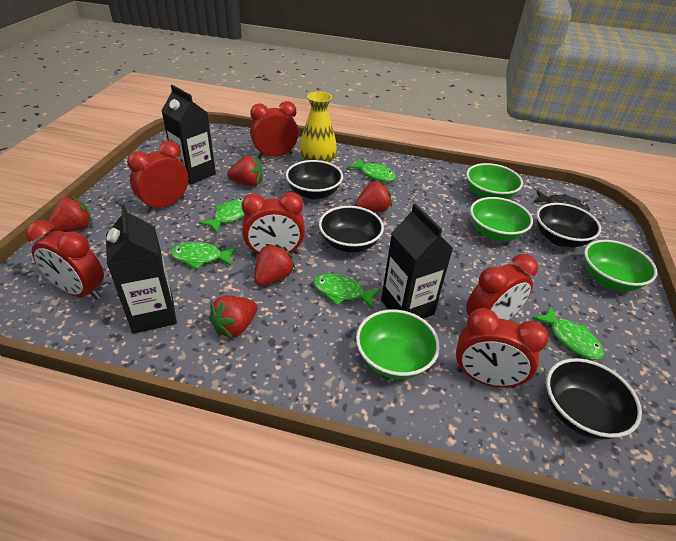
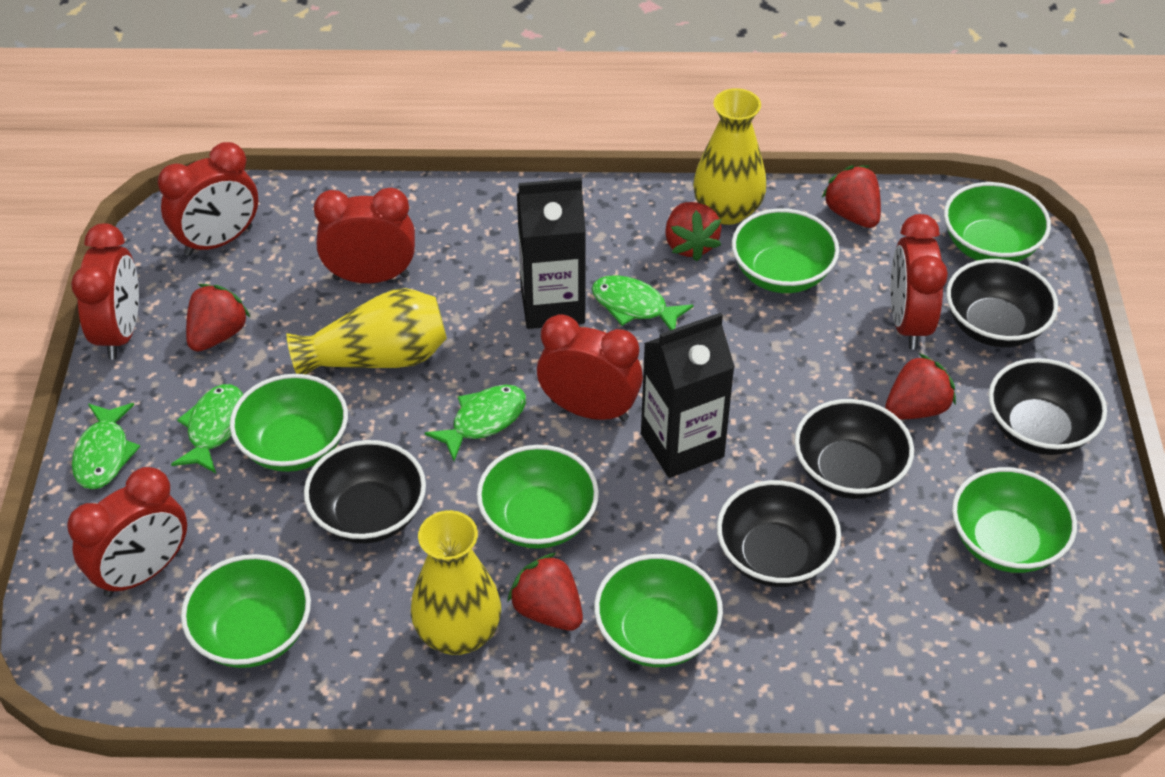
black bowl: 4 -> 5
black carton: 3 -> 2
black fish: 1 -> 0
green bowl: 4 -> 7
green fish: 5 -> 4
yellow vase: 1 -> 3

